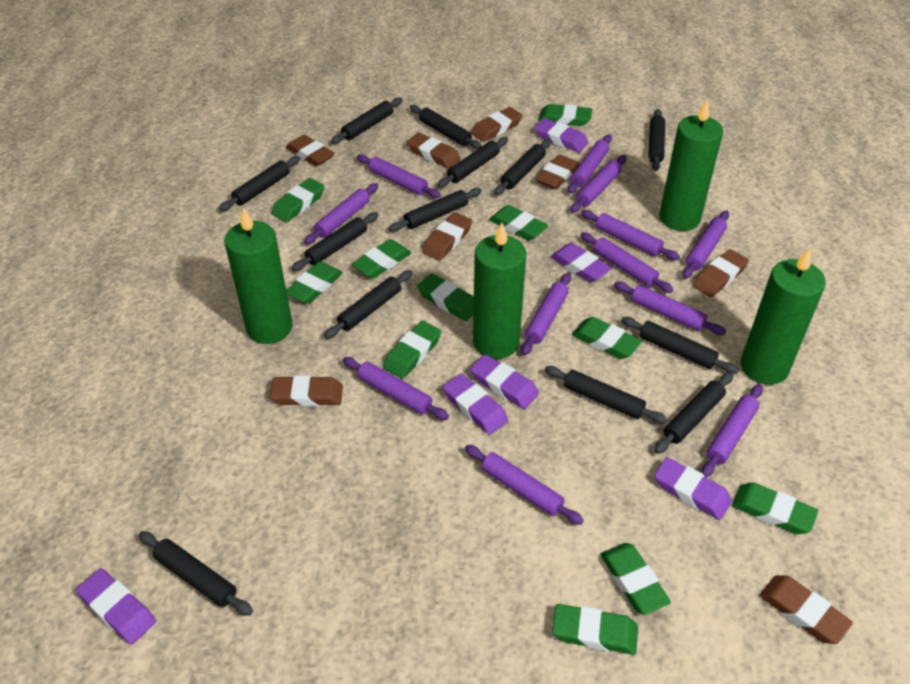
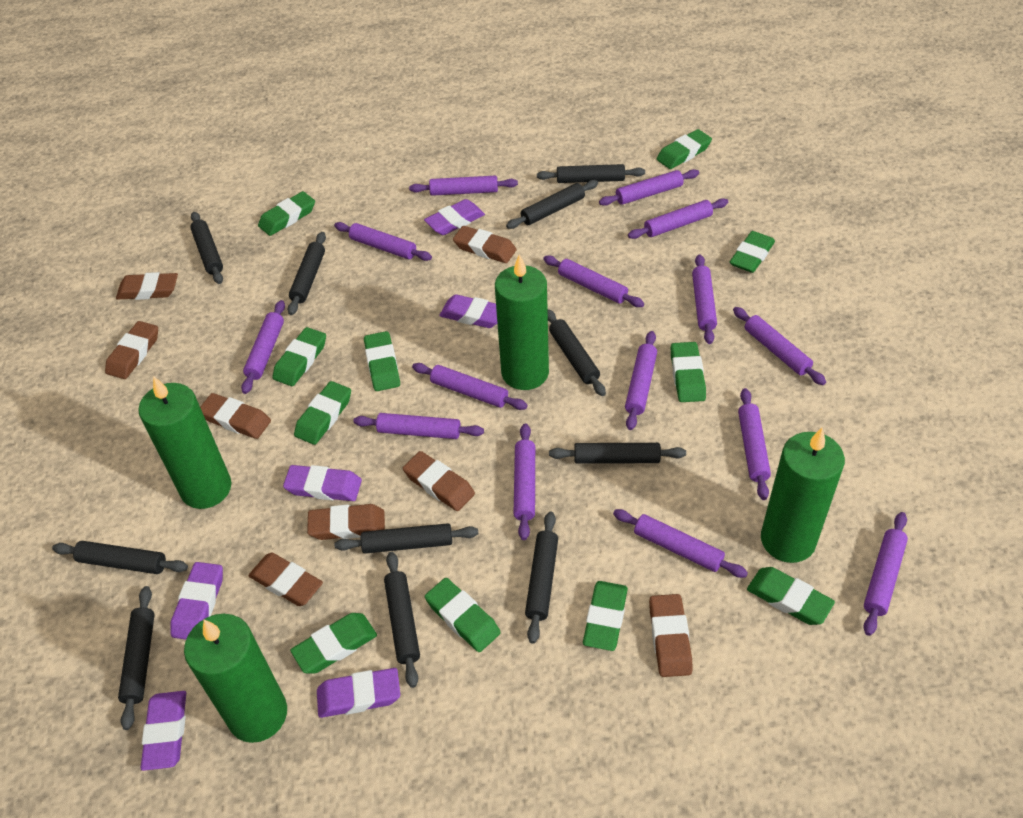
black rolling pin: 13 -> 11
purple rolling pin: 12 -> 15

